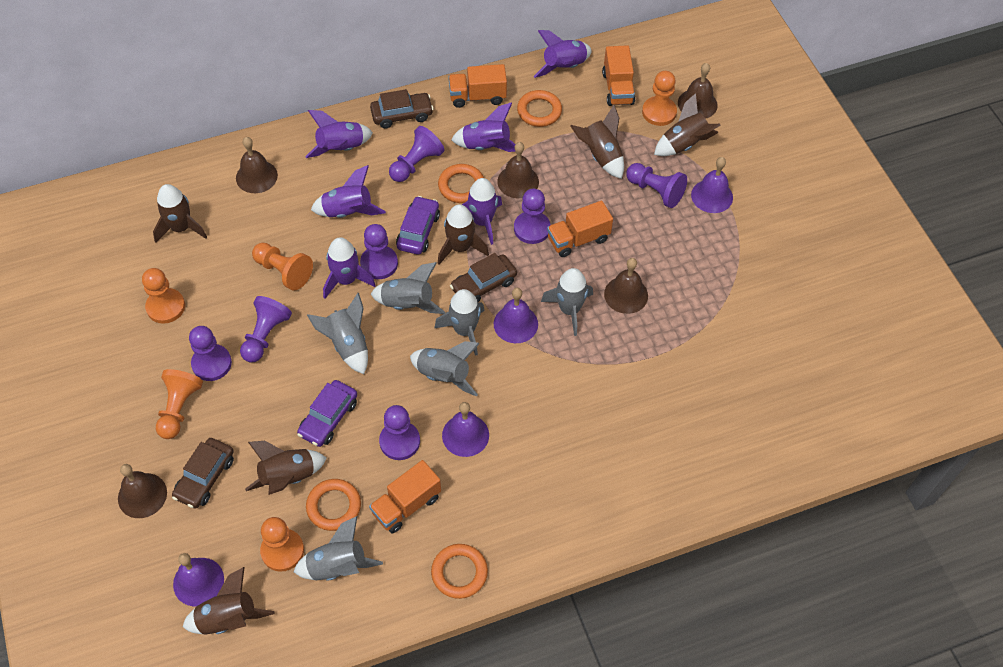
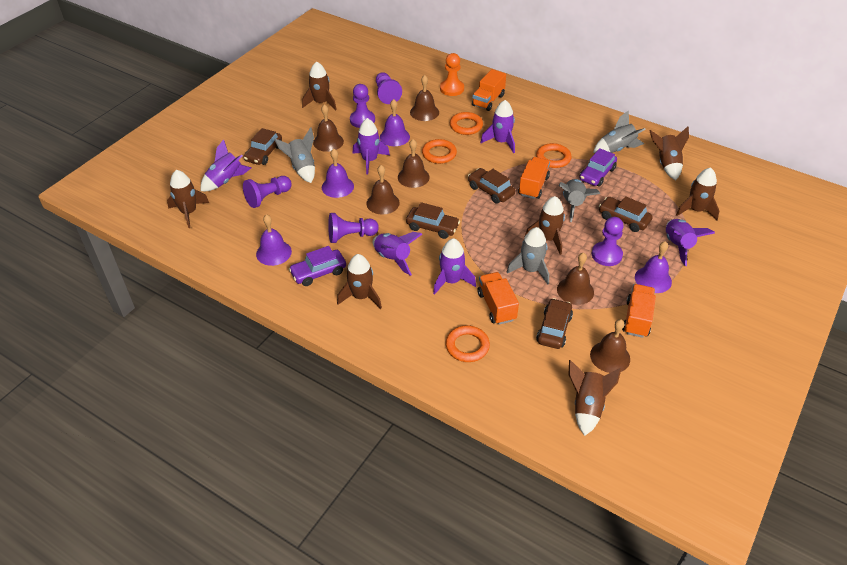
brown bell: 5 -> 6
brown car: 3 -> 5
brown rocket: 6 -> 7
grey rocket: 6 -> 4
orange pawn: 5 -> 1
purple pawn: 7 -> 5

